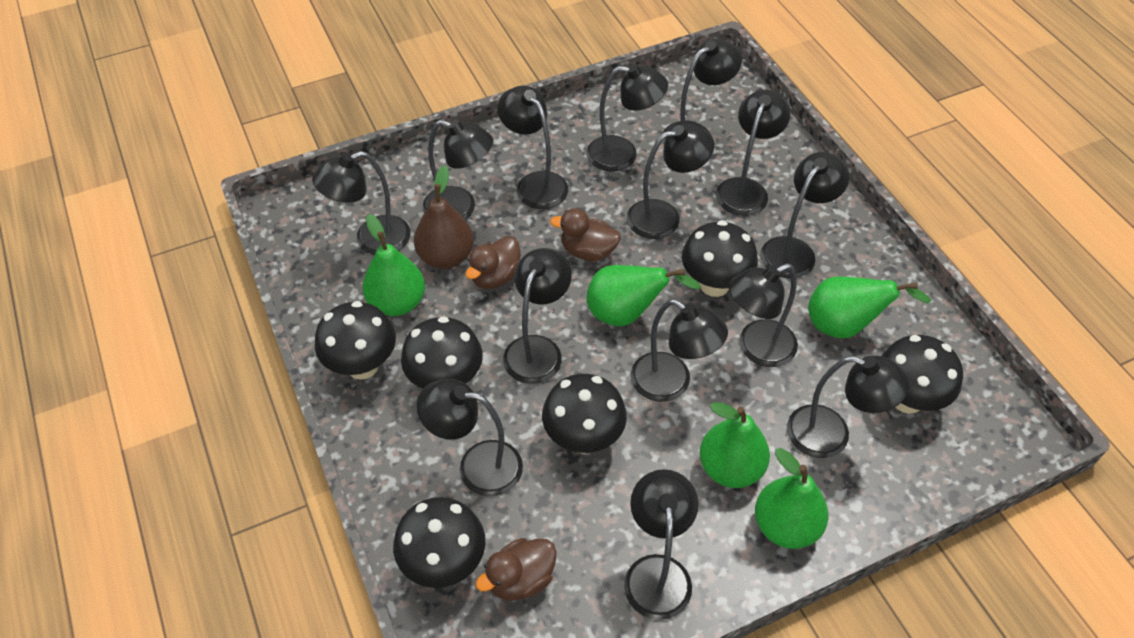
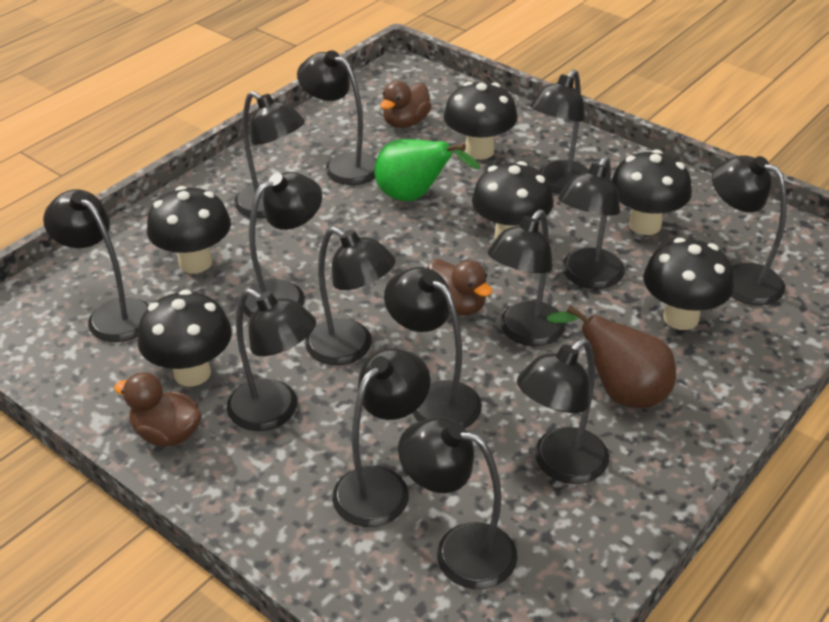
green pear: 5 -> 1

